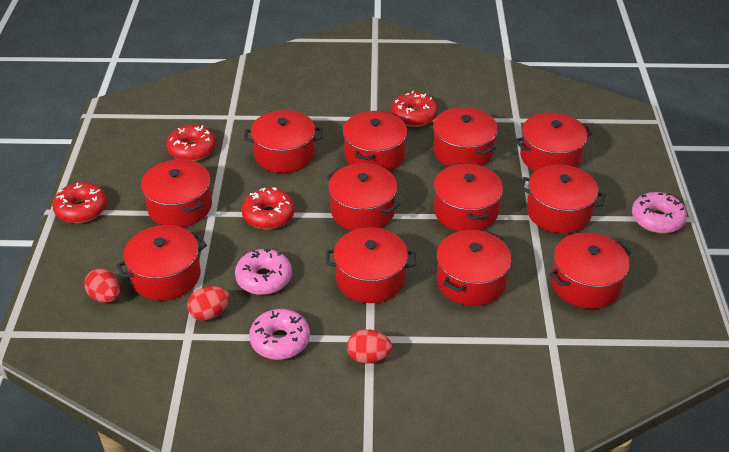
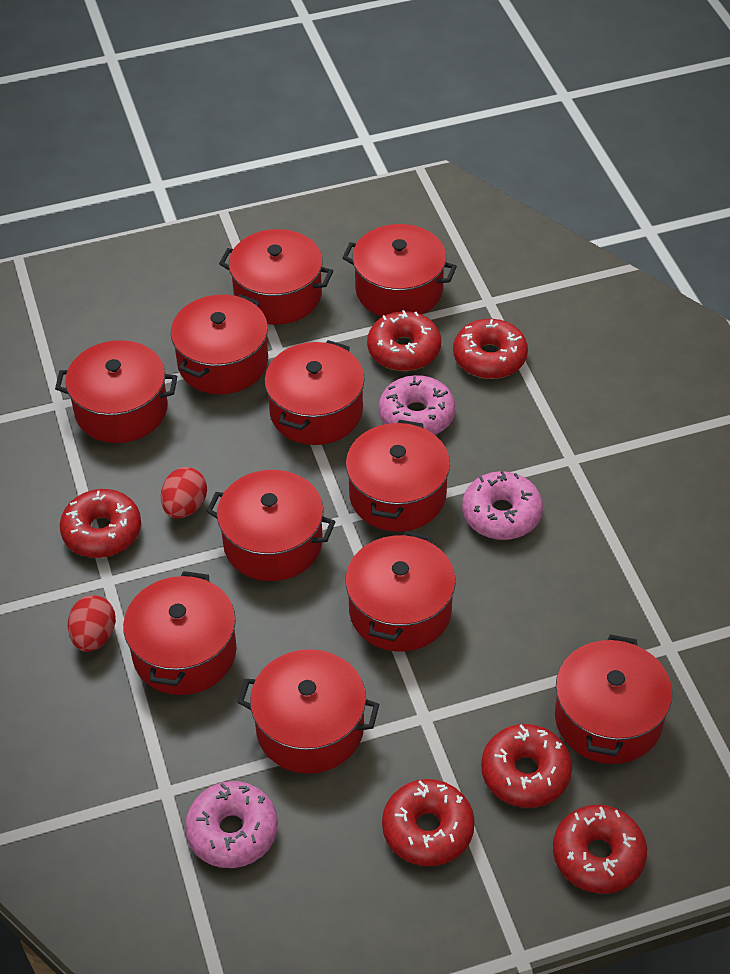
red donut: 4 -> 6
red egg: 3 -> 2
red pot: 12 -> 11

